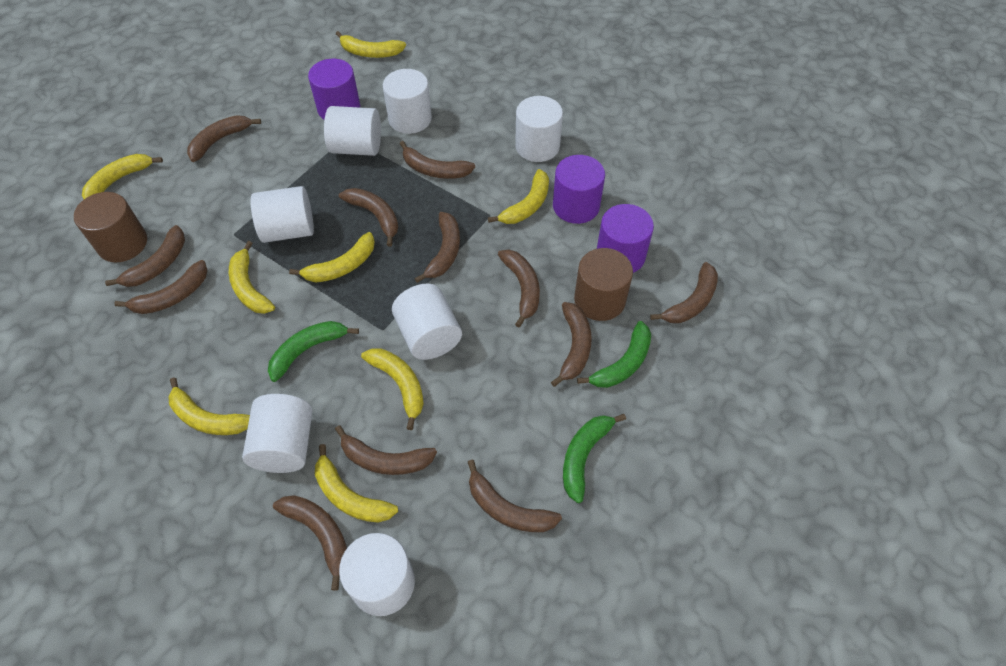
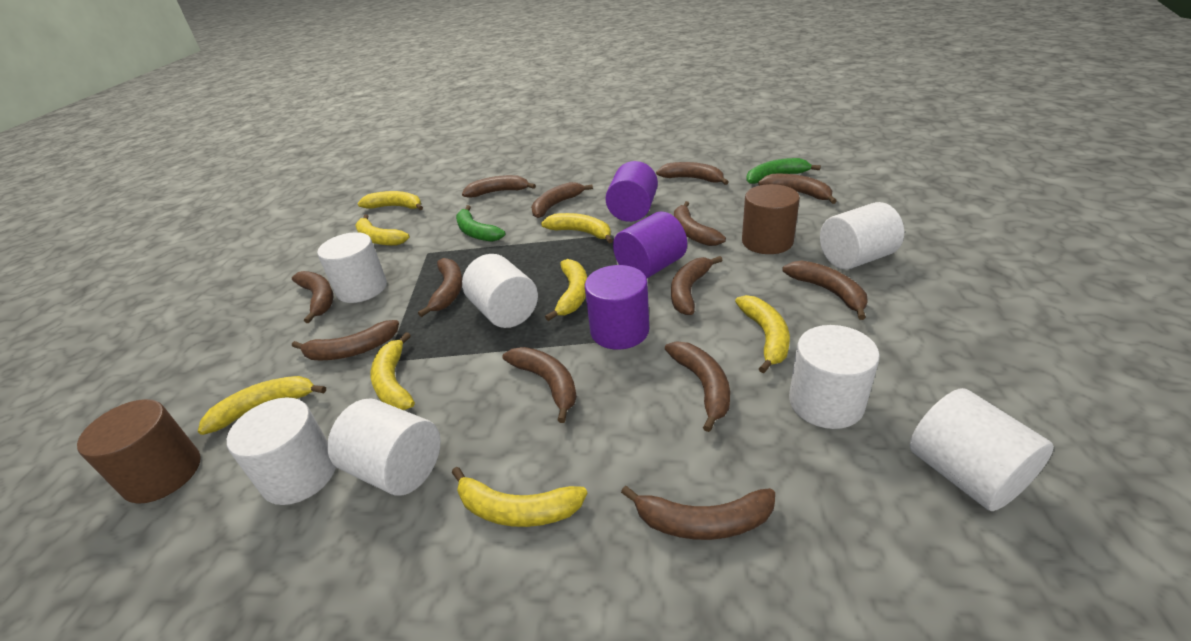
brown banana: 12 -> 13
green banana: 3 -> 2

